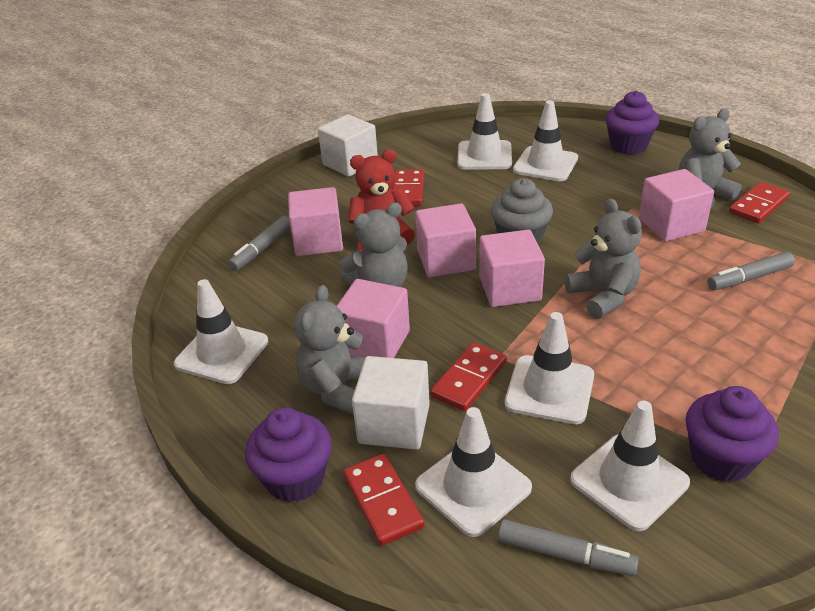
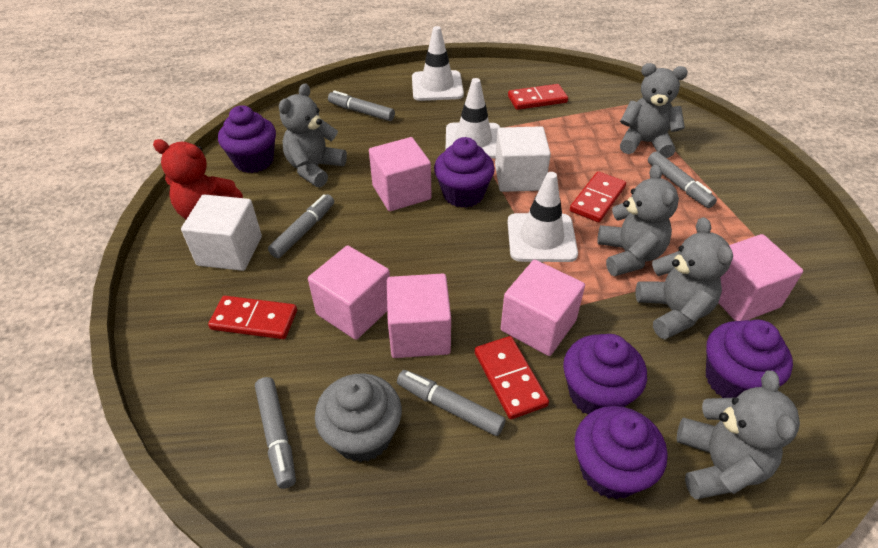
grey marker: 3 -> 5
grey teddy bear: 4 -> 5
purple cupcake: 3 -> 5
white traffic cone: 6 -> 3

